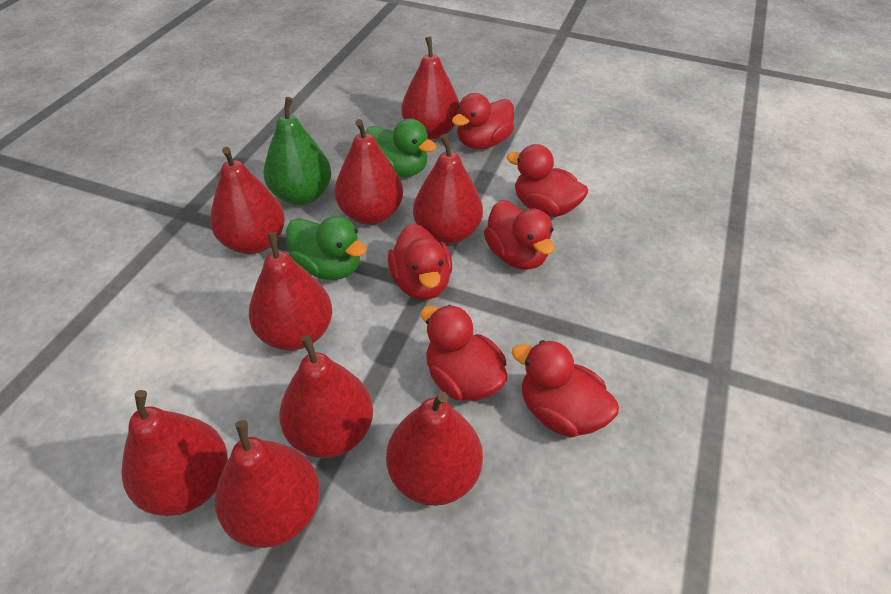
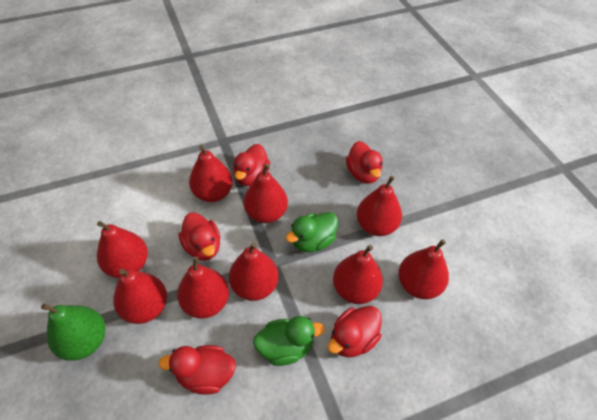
red duck: 6 -> 5

